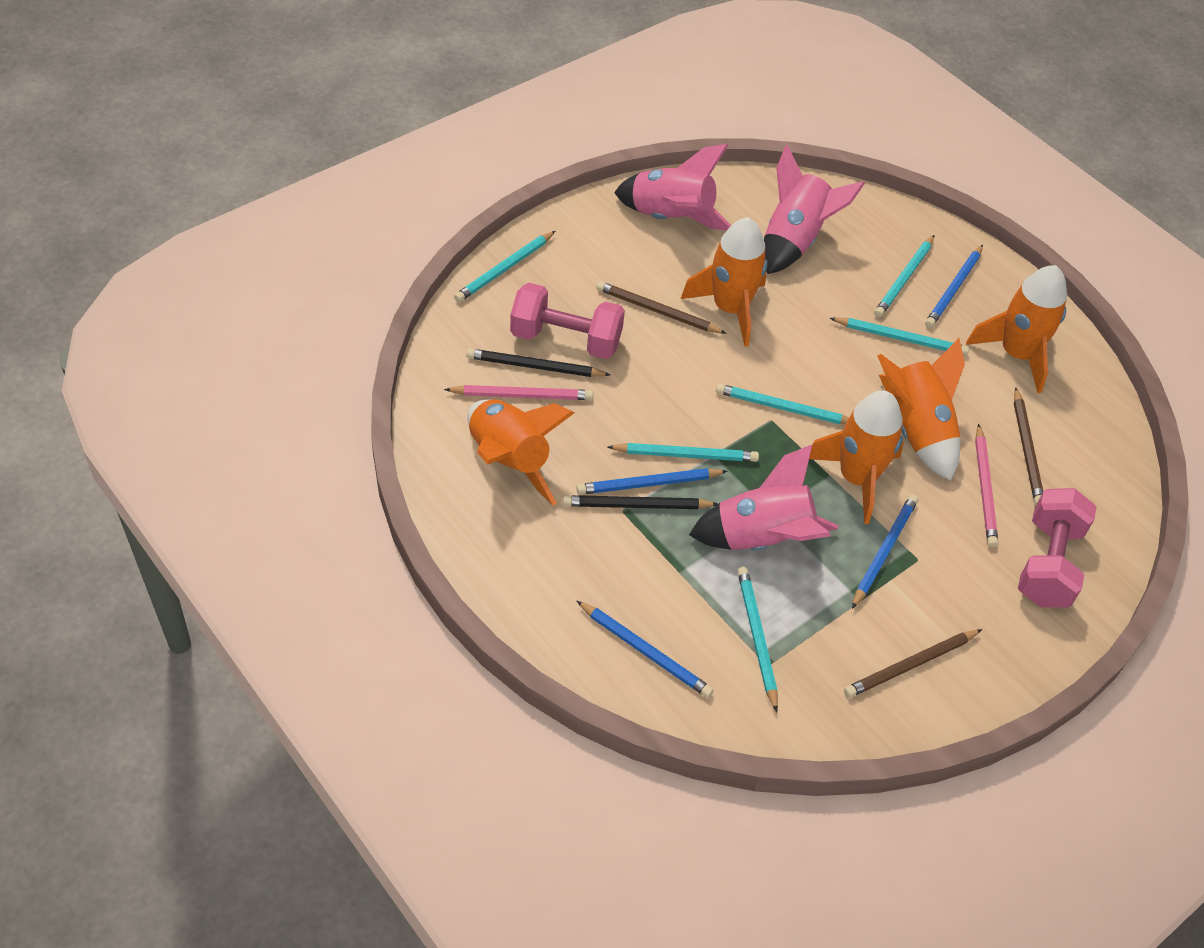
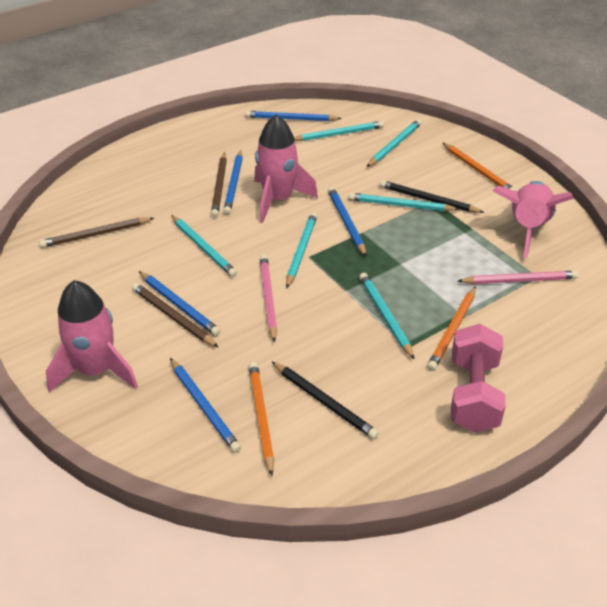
blue pencil: 4 -> 5
orange pencil: 0 -> 3
orange rocket: 5 -> 0
pink dumbbell: 2 -> 1

